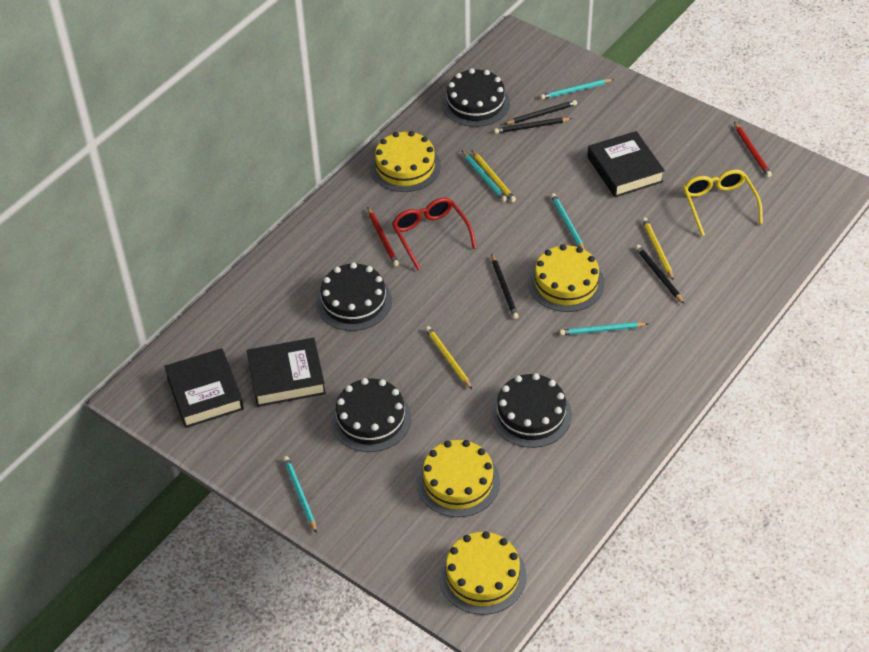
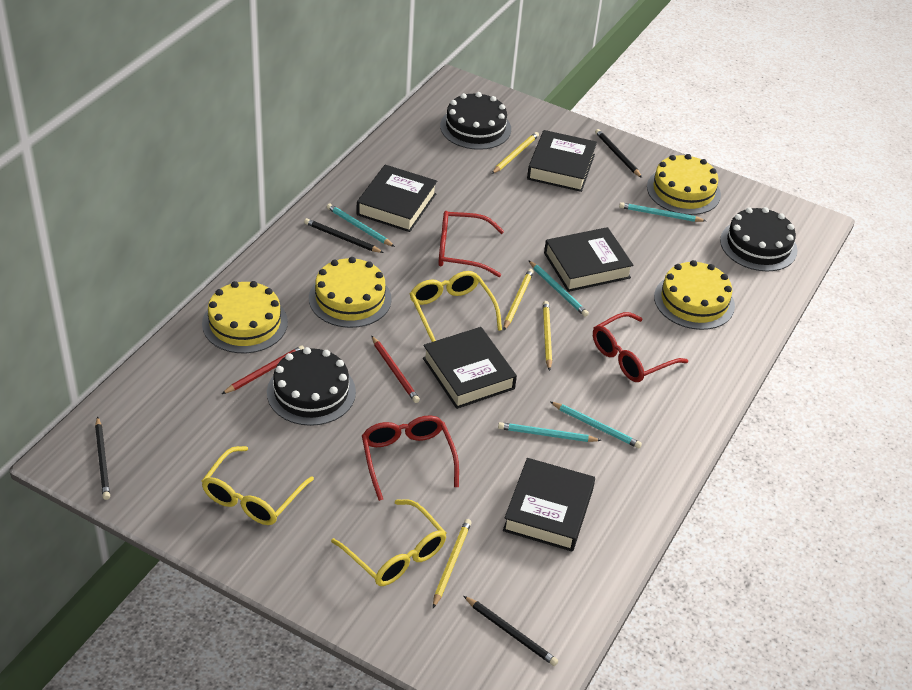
black book: 3 -> 5
black cake: 4 -> 3
red glasses: 1 -> 3
yellow glasses: 1 -> 3
yellow pencil: 3 -> 4

